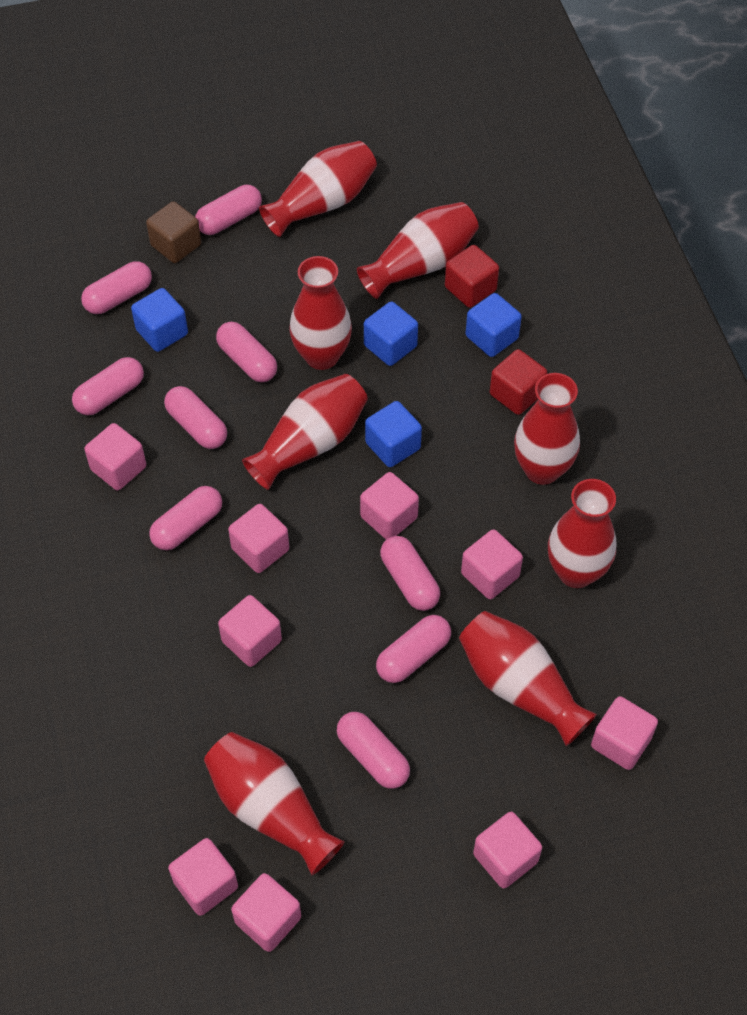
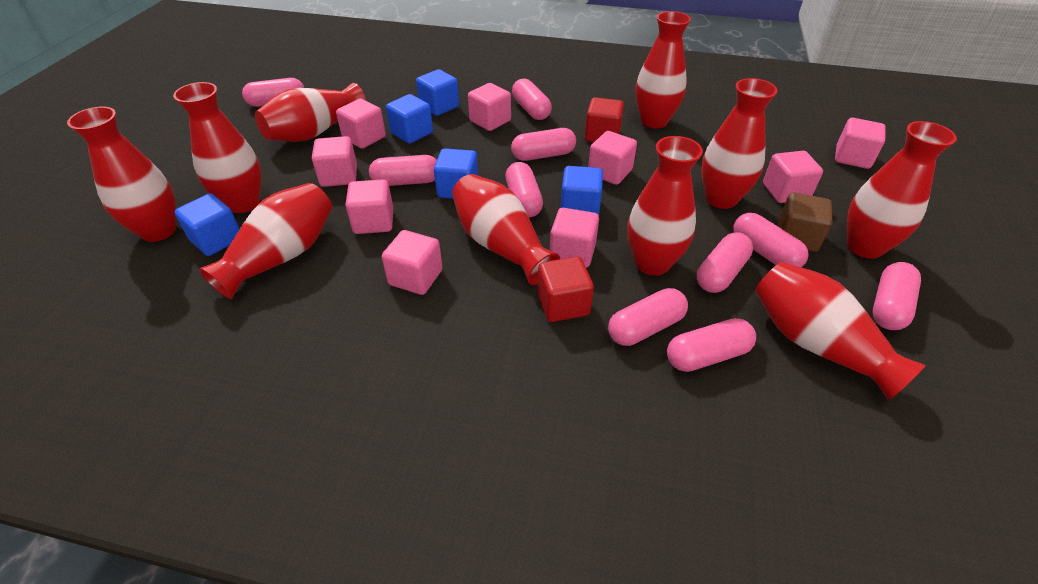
blue cube: 4 -> 5
pink capsule: 9 -> 10
red vase: 8 -> 10

